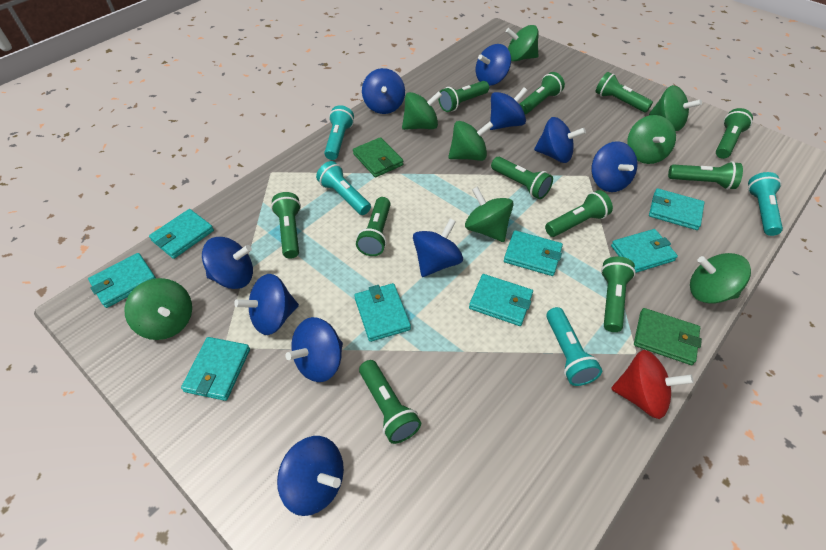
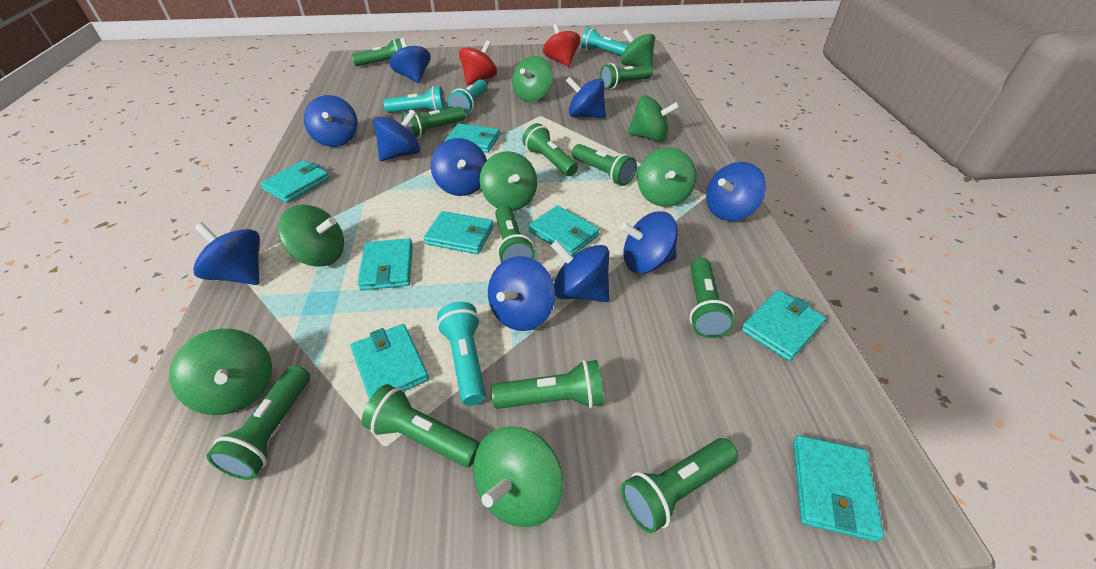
green wallet: 2 -> 0
red spinning top: 1 -> 2

